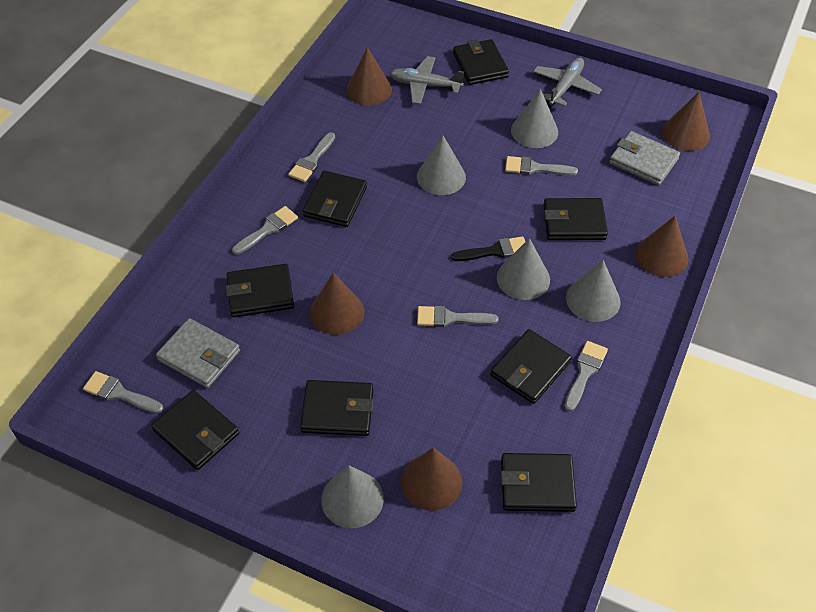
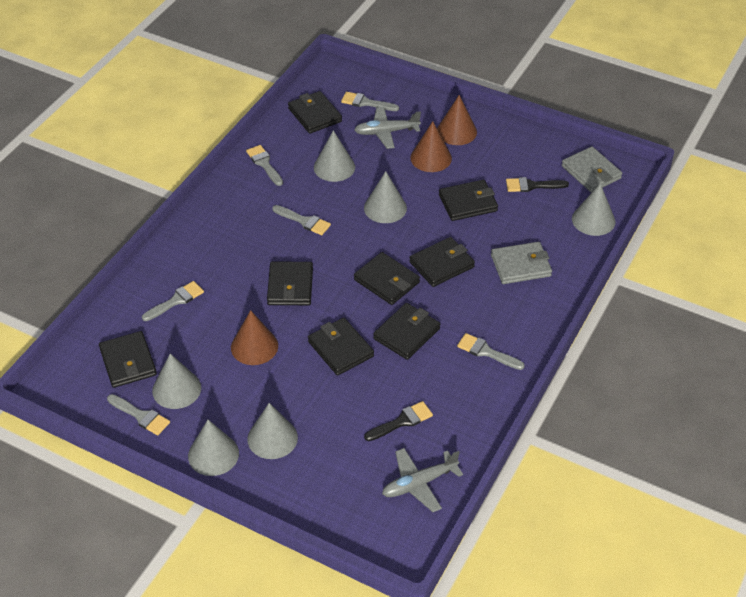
black brush: 1 -> 2
brown cone: 5 -> 3
grey cone: 5 -> 6

